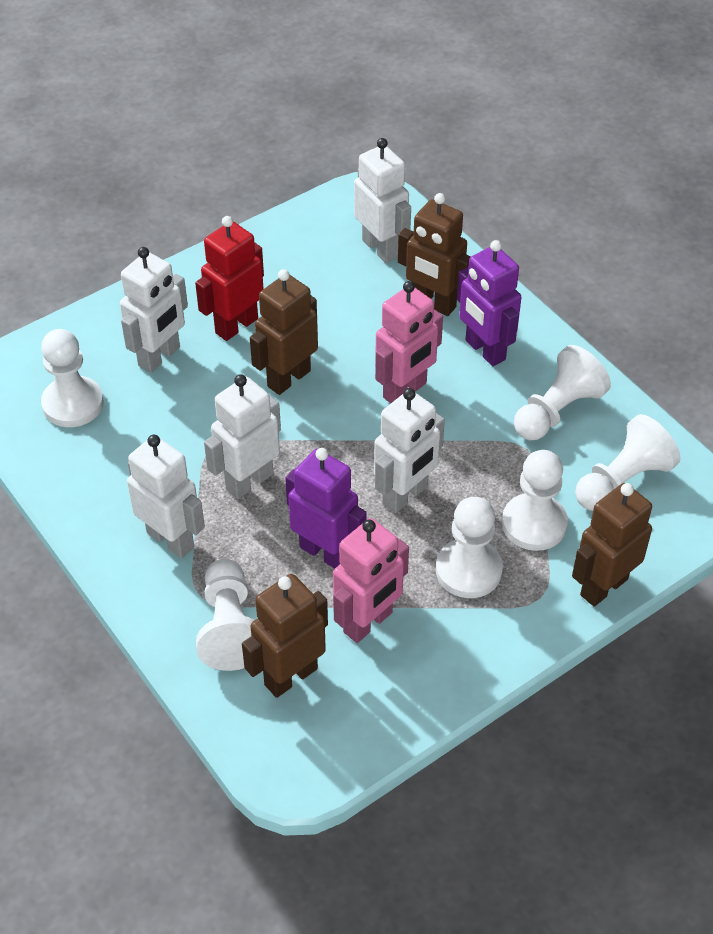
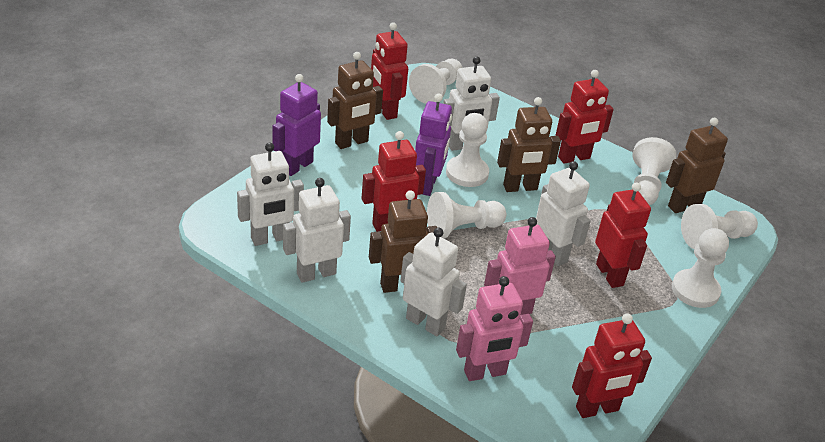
red robot: 1 -> 5

